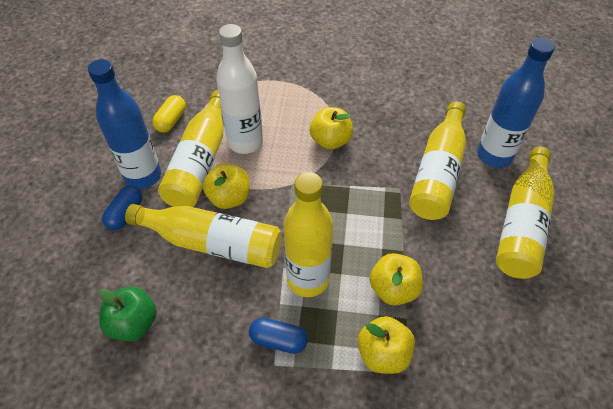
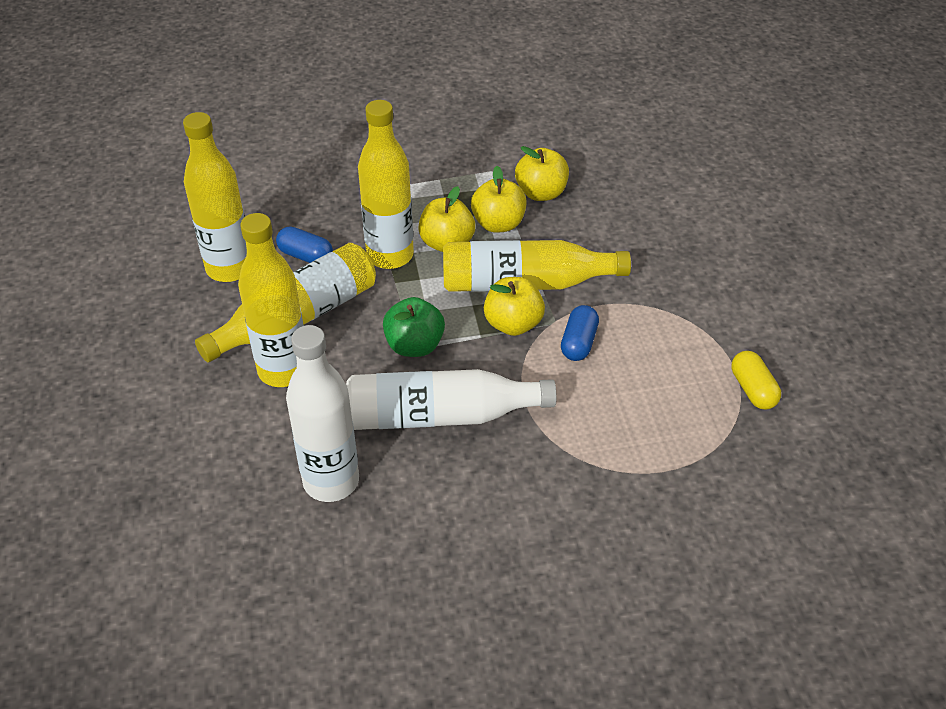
blue bottle: 2 -> 0
white bottle: 1 -> 2

